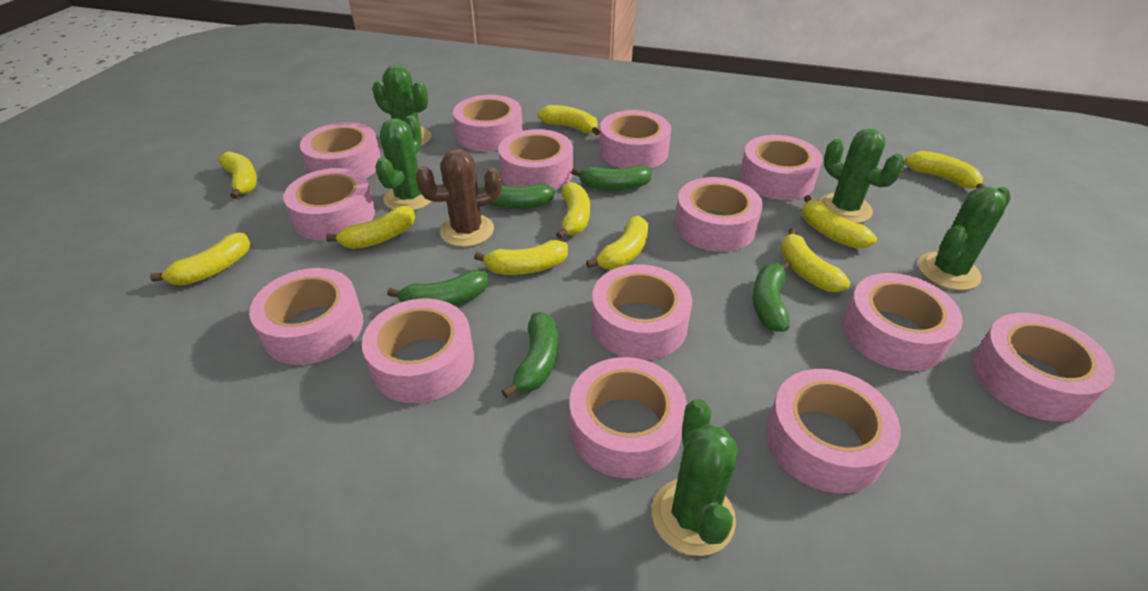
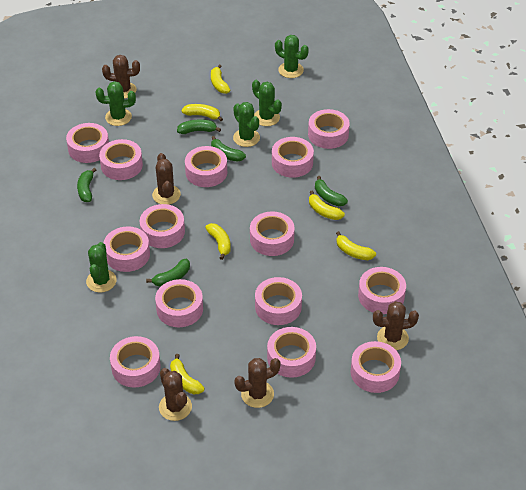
brown cactus: 1 -> 5
yellow banana: 10 -> 6

